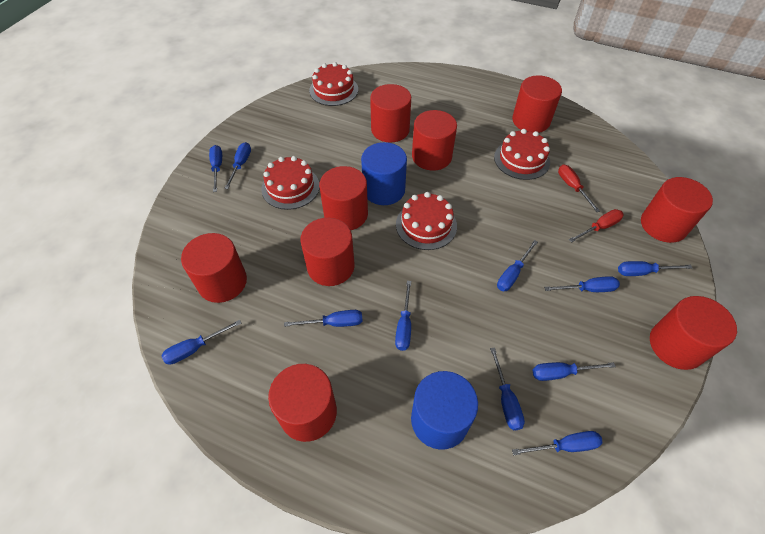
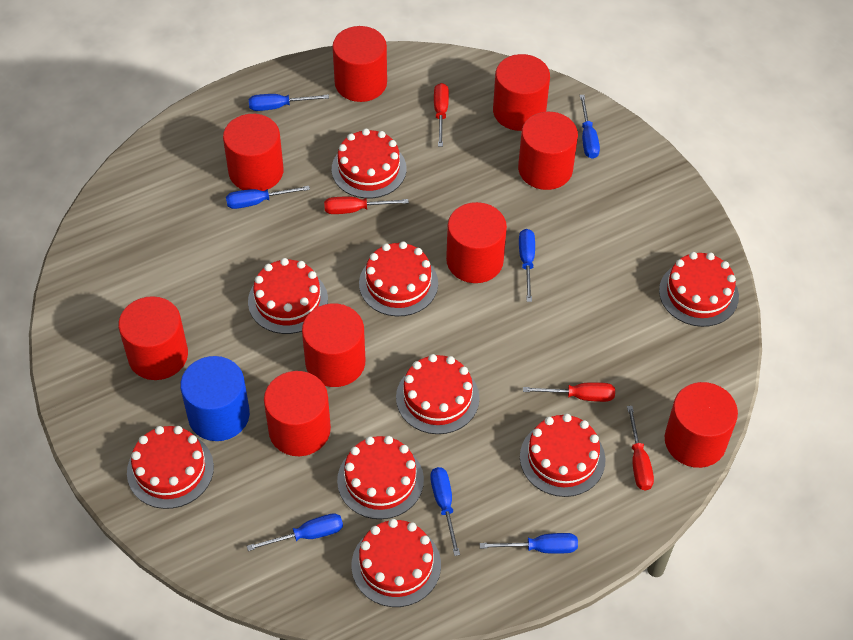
blue cylinder: 2 -> 1
blue screwdriver: 11 -> 7
red cake: 4 -> 9
red screwdriver: 2 -> 4

